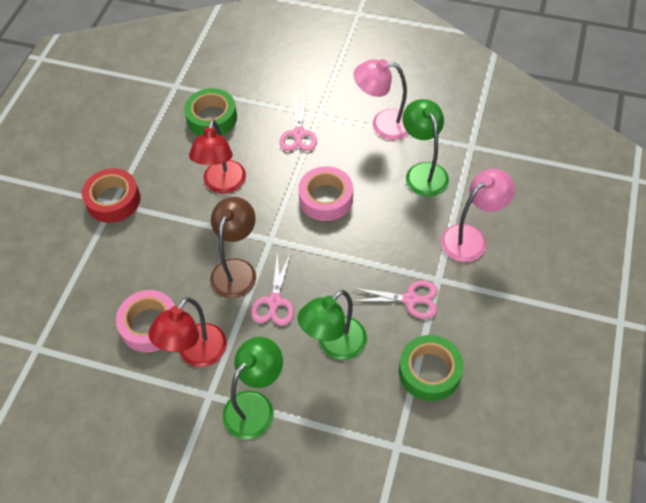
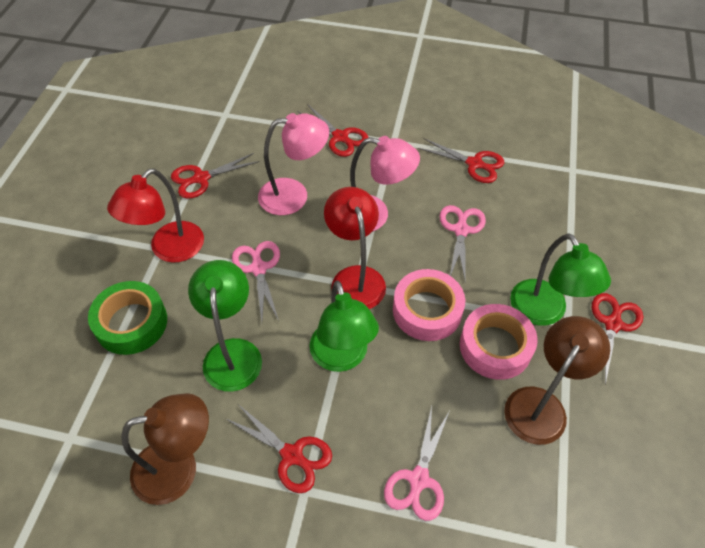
brown lamp: 1 -> 2
green tape: 2 -> 1
red scissors: 0 -> 5
red tape: 1 -> 0

